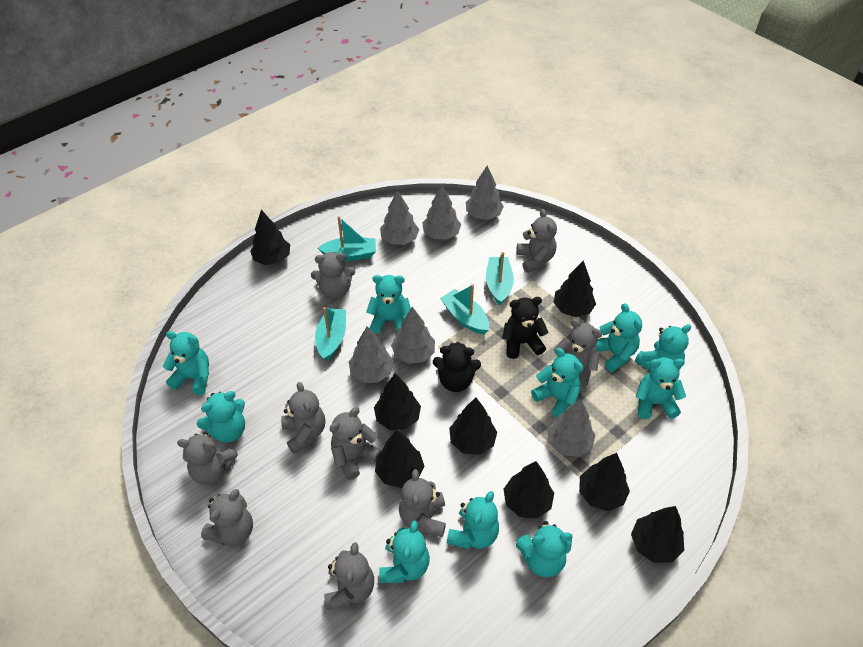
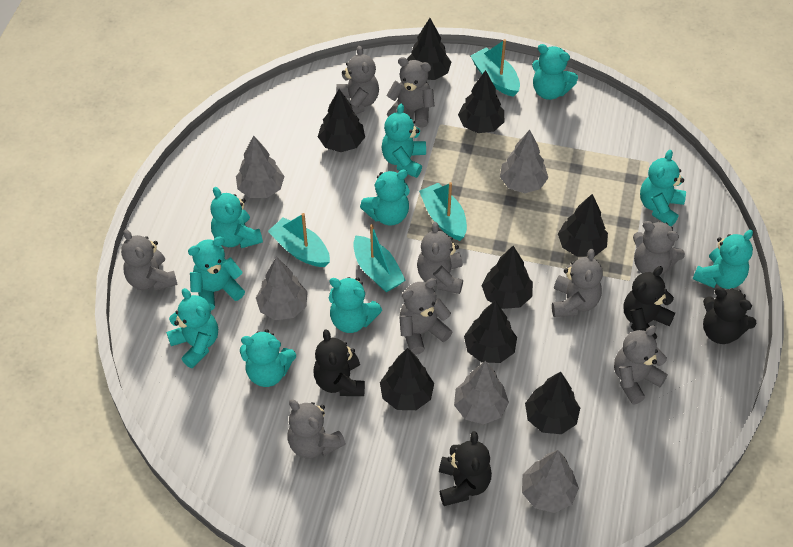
black teddy bear: 2 -> 4
grey tree: 6 -> 5

